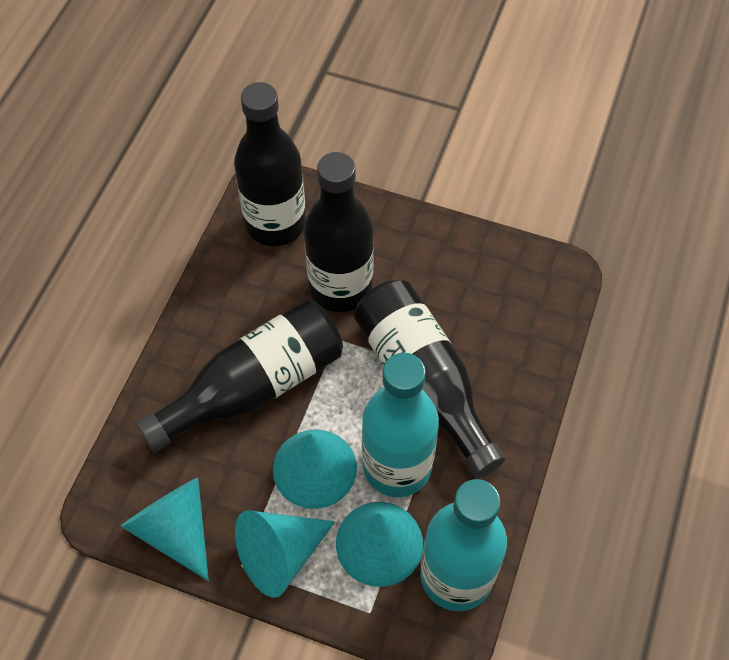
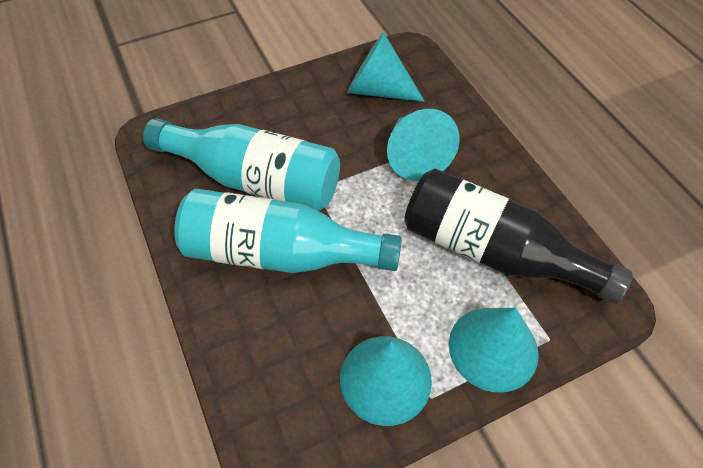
black bottle: 4 -> 1

